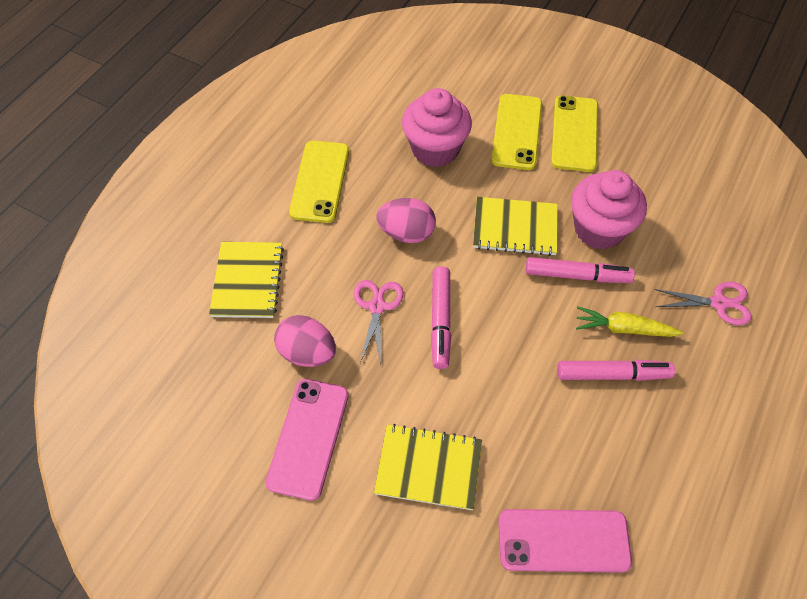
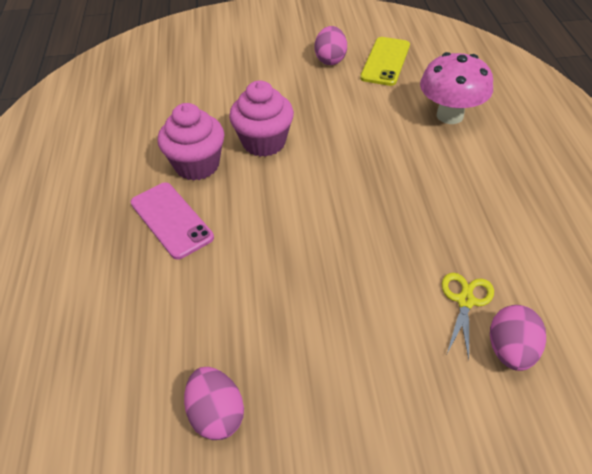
pink egg: 2 -> 3
pink marker: 3 -> 0
pink mushroom: 0 -> 1
pink phone: 2 -> 1
pink scissors: 2 -> 0
yellow carrot: 1 -> 0
yellow notebook: 3 -> 0
yellow phone: 3 -> 1
yellow scissors: 0 -> 1

